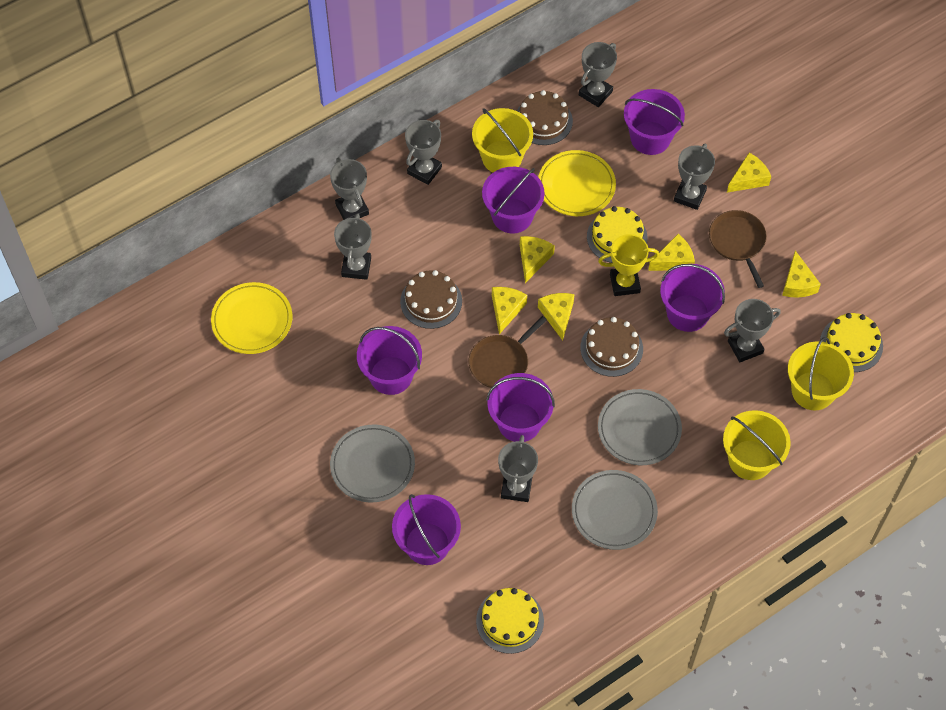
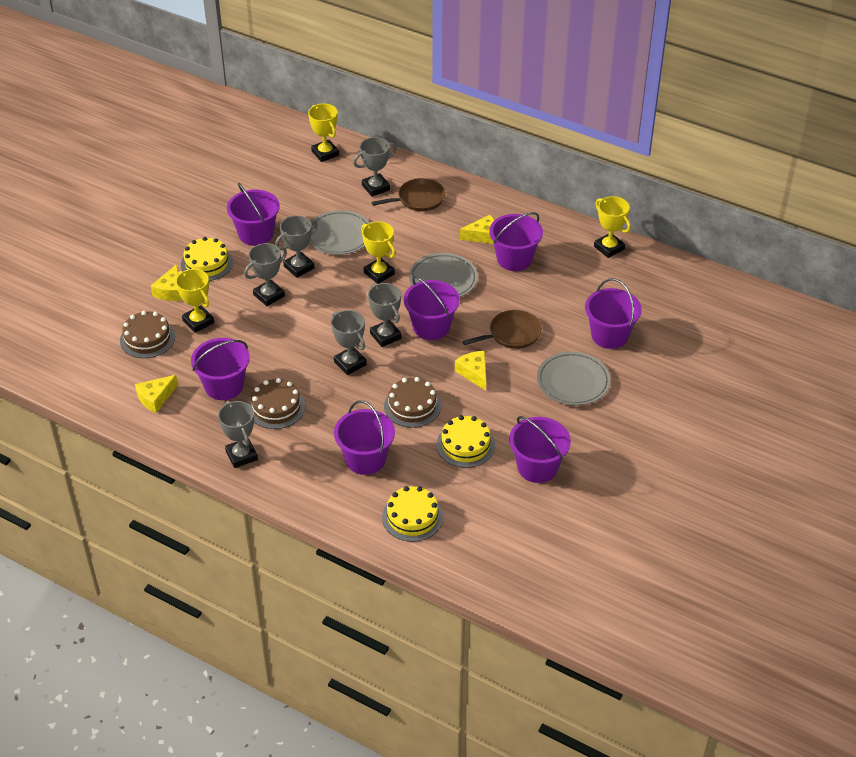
grey trophy: 7 -> 6
purple bucket: 6 -> 7
yellow bucket: 3 -> 0
yellow cheese: 6 -> 4
yellow plate: 2 -> 0
yellow trophy: 1 -> 4

